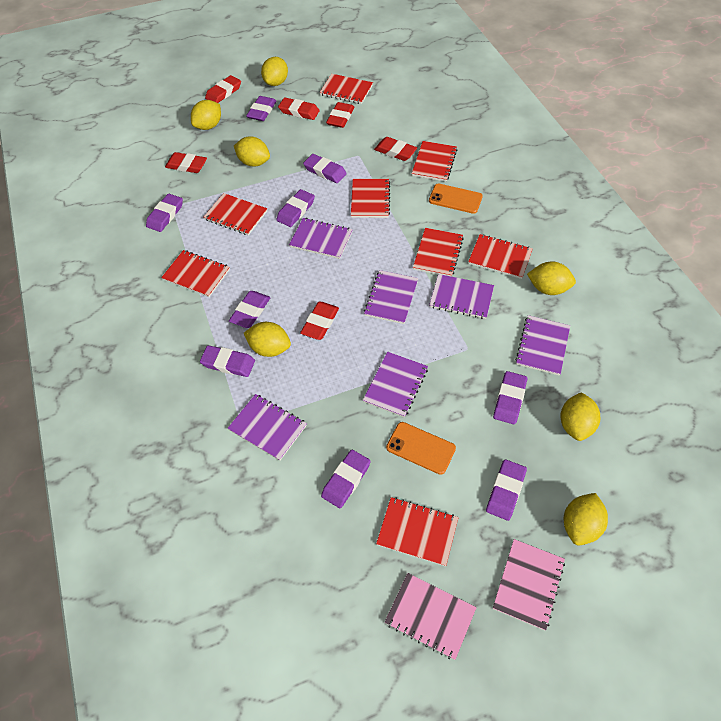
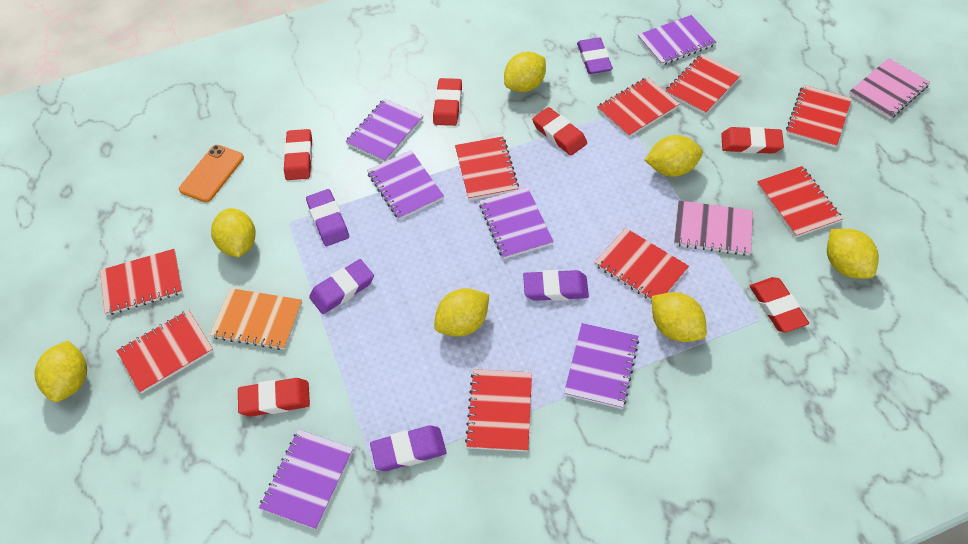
orange notebook: 0 -> 1
orange phone: 2 -> 1
purple eraser: 9 -> 5
red notebook: 8 -> 9

